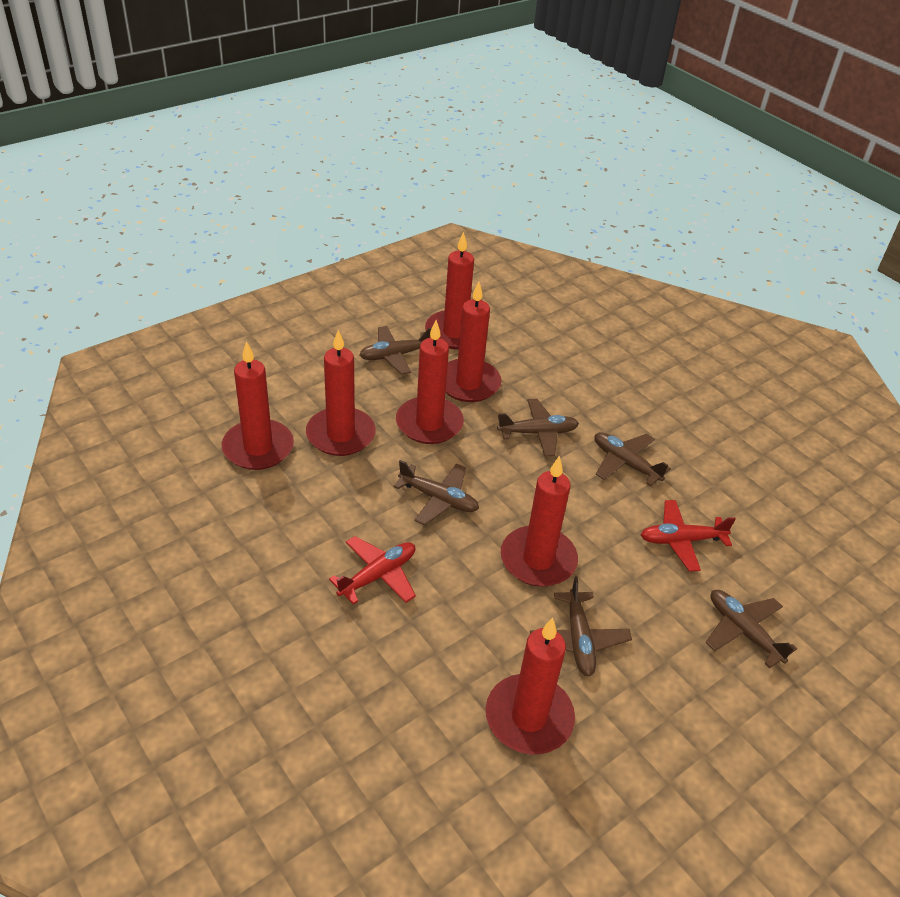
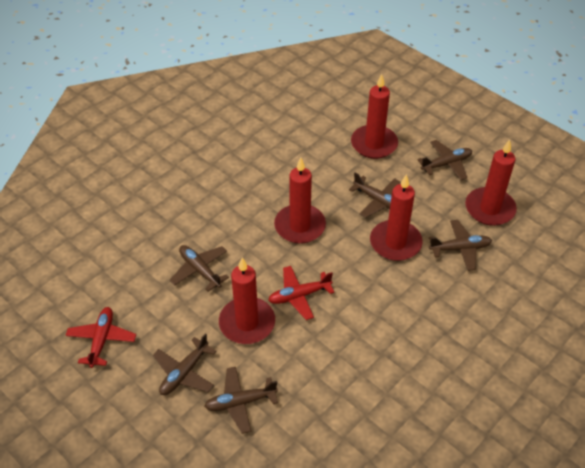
red candle: 7 -> 5

